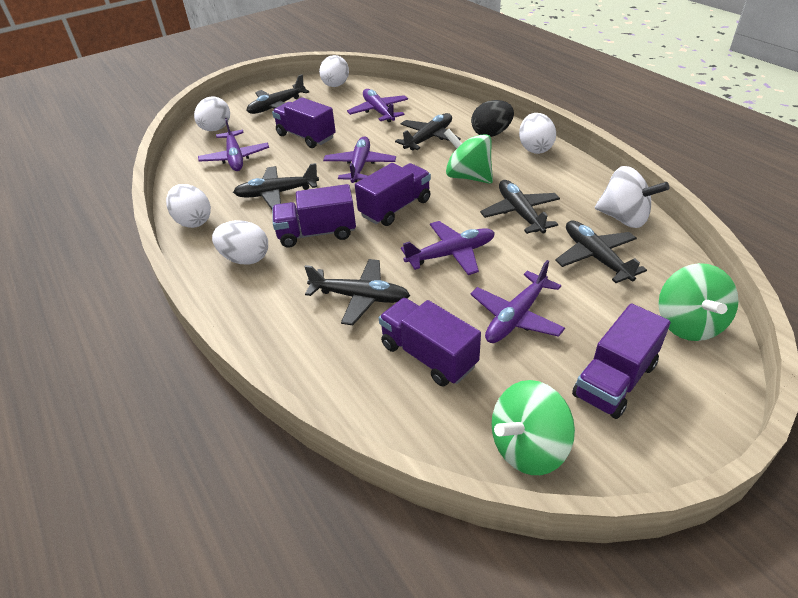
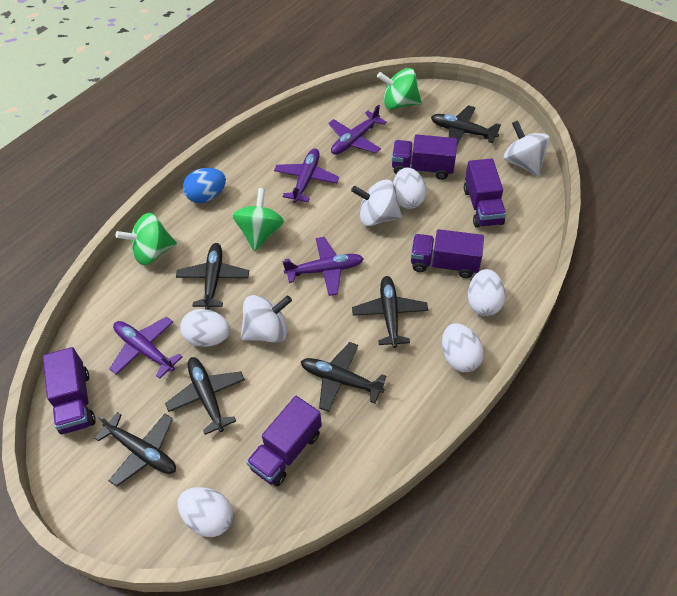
black egg: 1 -> 0
blue egg: 0 -> 1
purple plane: 5 -> 4
white spinning top: 1 -> 3

